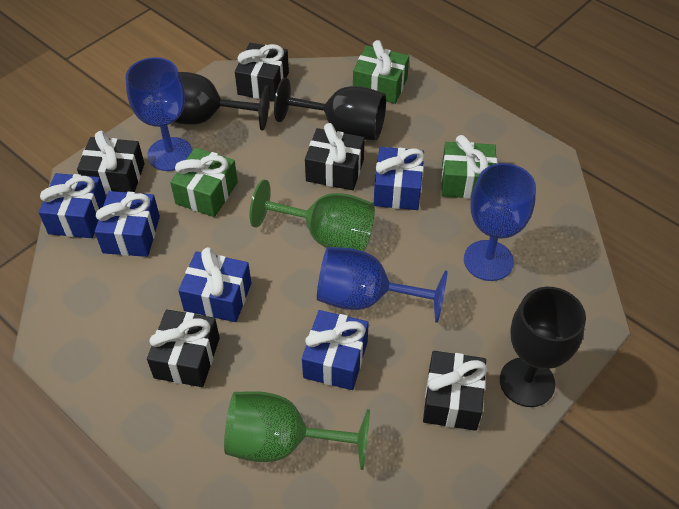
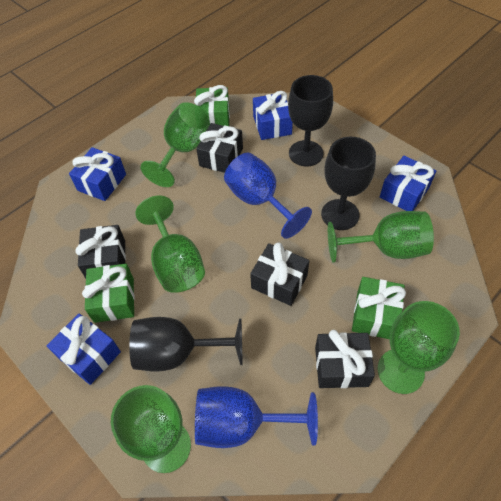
black gift: 5 -> 4
blue gift: 5 -> 4
blue goblet: 3 -> 2
green goblet: 2 -> 5

